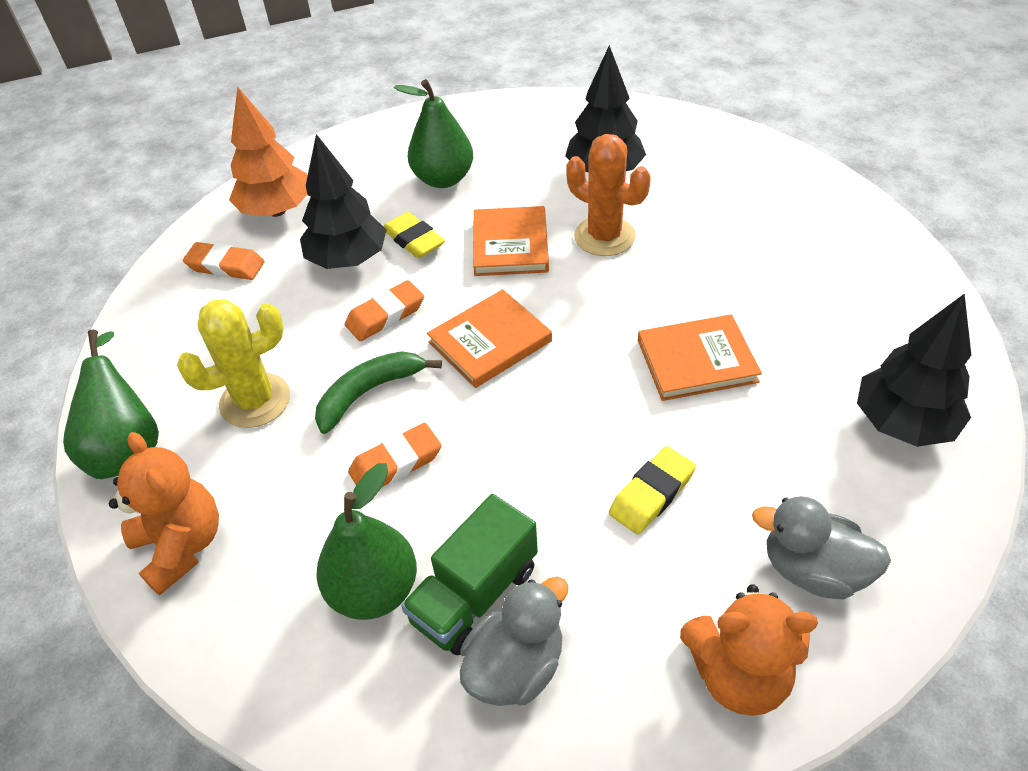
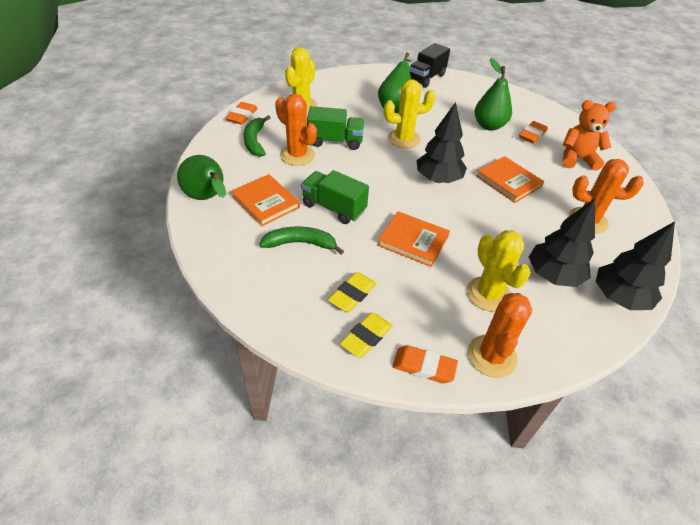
black truck: 0 -> 1
green banana: 1 -> 2
green truck: 1 -> 2
grey duck: 2 -> 0
orange cactus: 1 -> 3
orange teddy bear: 2 -> 1
orange tree: 1 -> 0
yellow cactus: 1 -> 3

